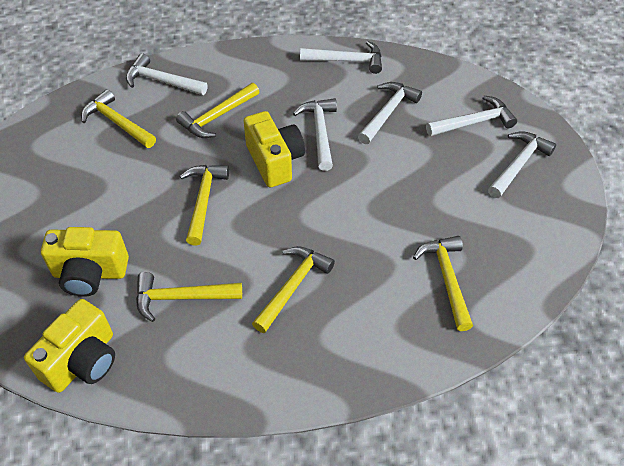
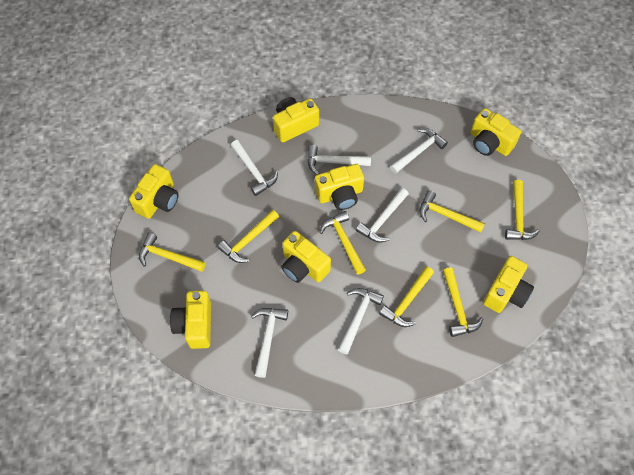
yellow camera: 3 -> 7
yellow hammer: 6 -> 7

